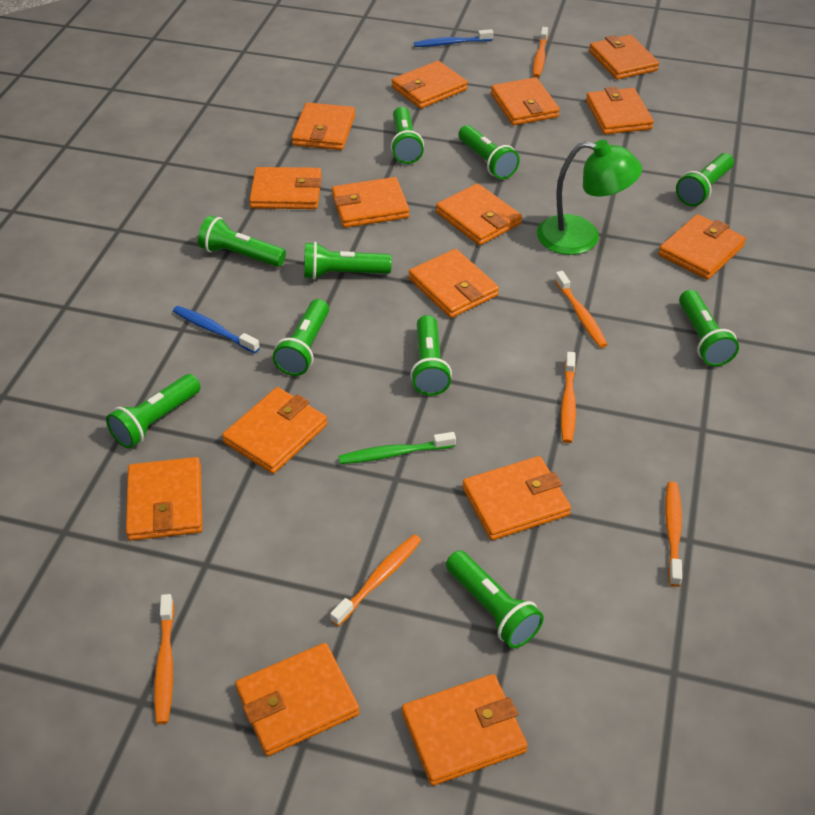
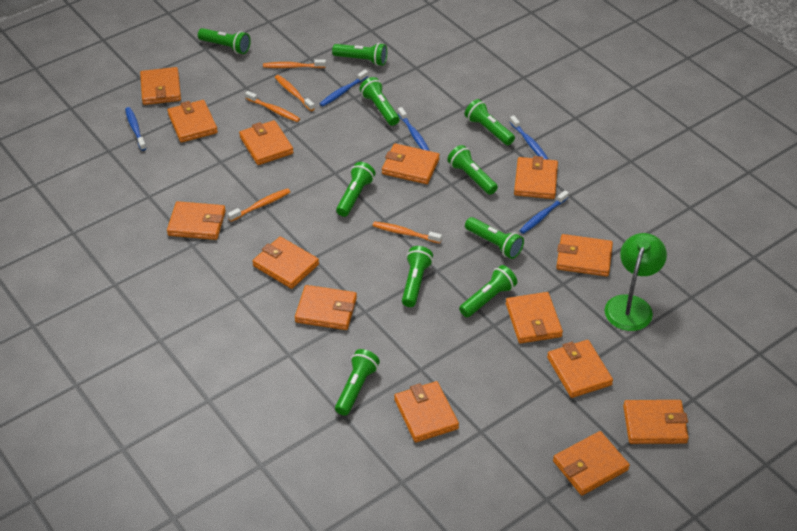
blue toothbrush: 2 -> 5
green toothbrush: 1 -> 0
orange toothbrush: 6 -> 5
orange wallet: 15 -> 14

